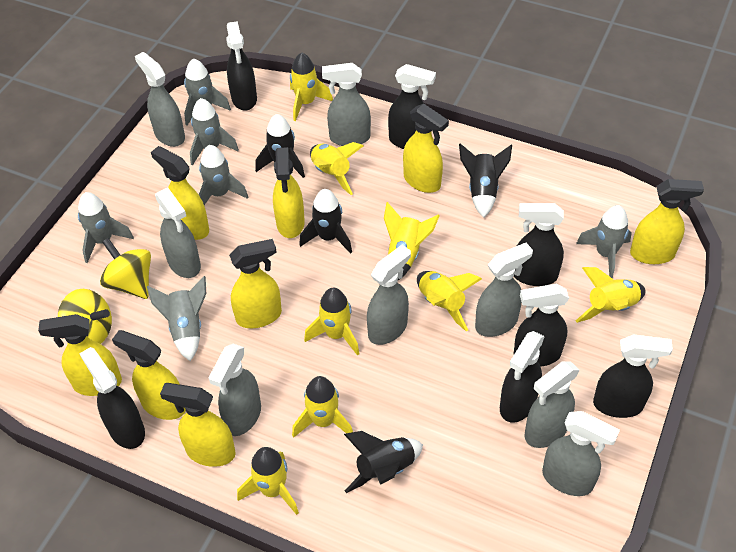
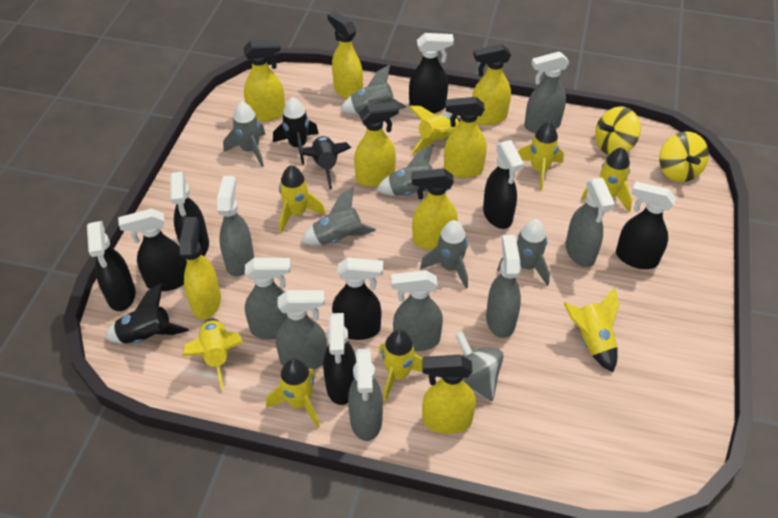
black rocket: 4 -> 3
black spray bottle: 7 -> 8
grey spinning top: 0 -> 1

